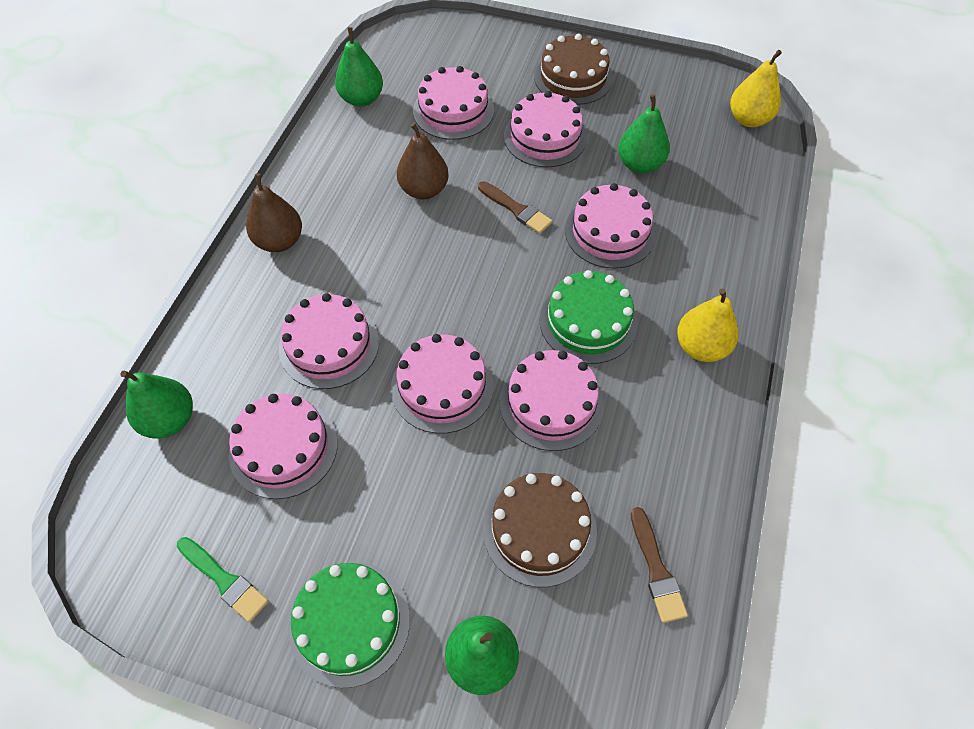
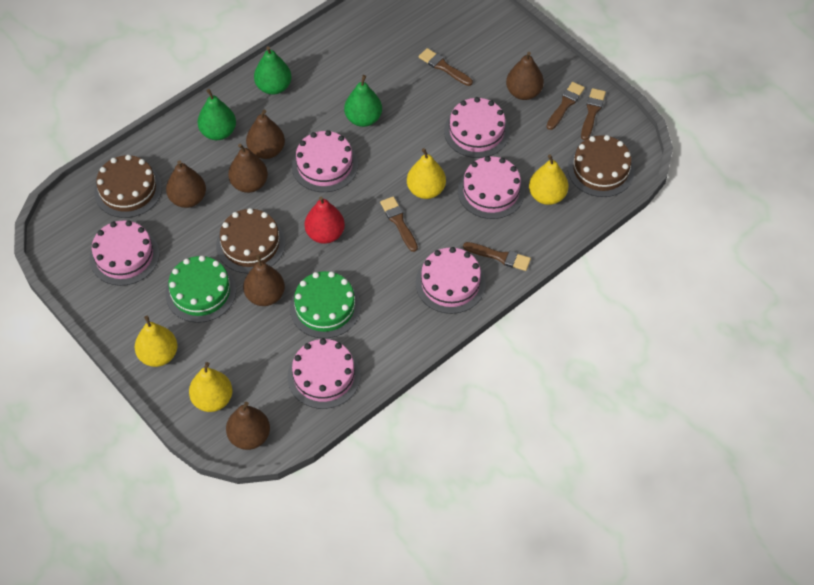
brown brush: 2 -> 5
brown cake: 2 -> 3
brown pear: 2 -> 6
green brush: 1 -> 0
green pear: 4 -> 3
pink cake: 7 -> 6
red pear: 0 -> 1
yellow pear: 2 -> 4

